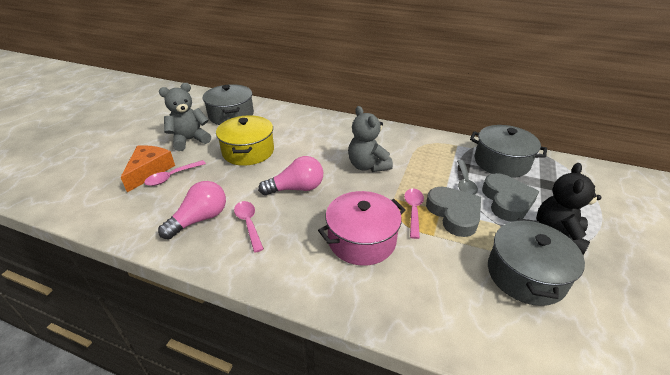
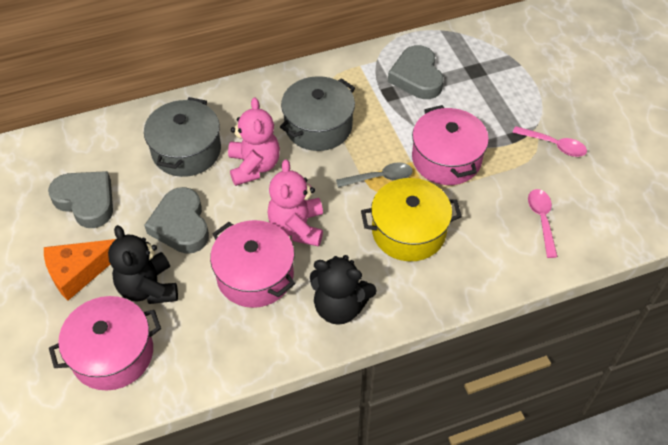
black teddy bear: 1 -> 2
grey heart: 2 -> 3
grey pot: 3 -> 2
grey teddy bear: 2 -> 0
pink light bulb: 2 -> 0
pink pot: 1 -> 3
pink spoon: 3 -> 2
pink teddy bear: 0 -> 2

